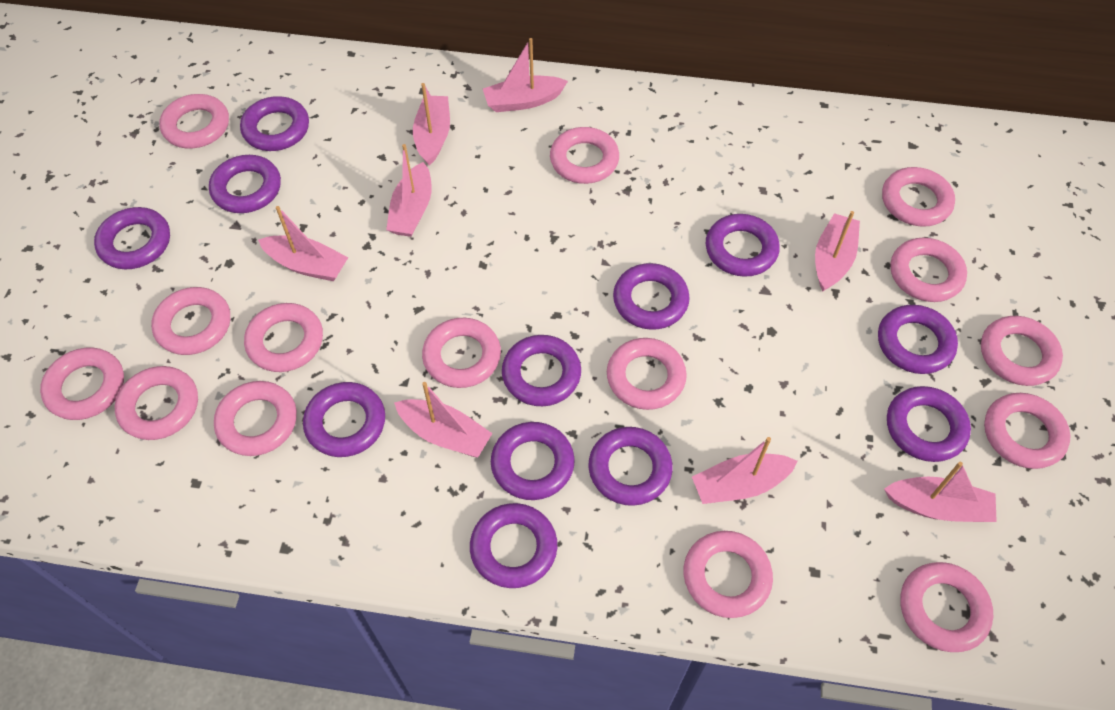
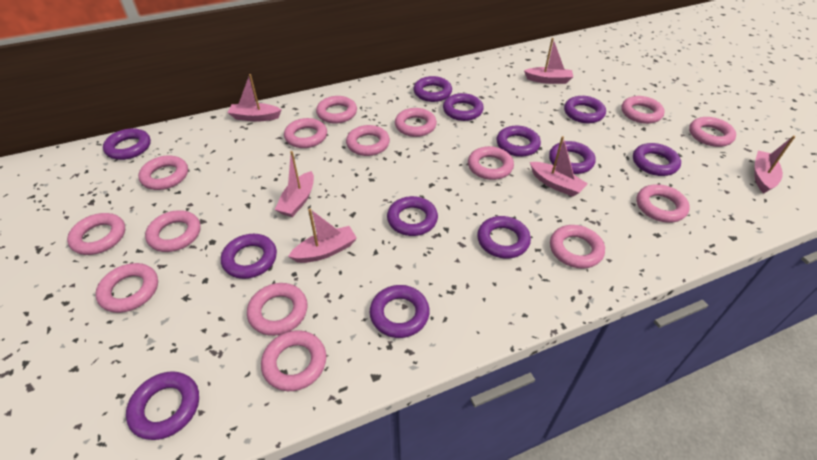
pink boat: 8 -> 6

